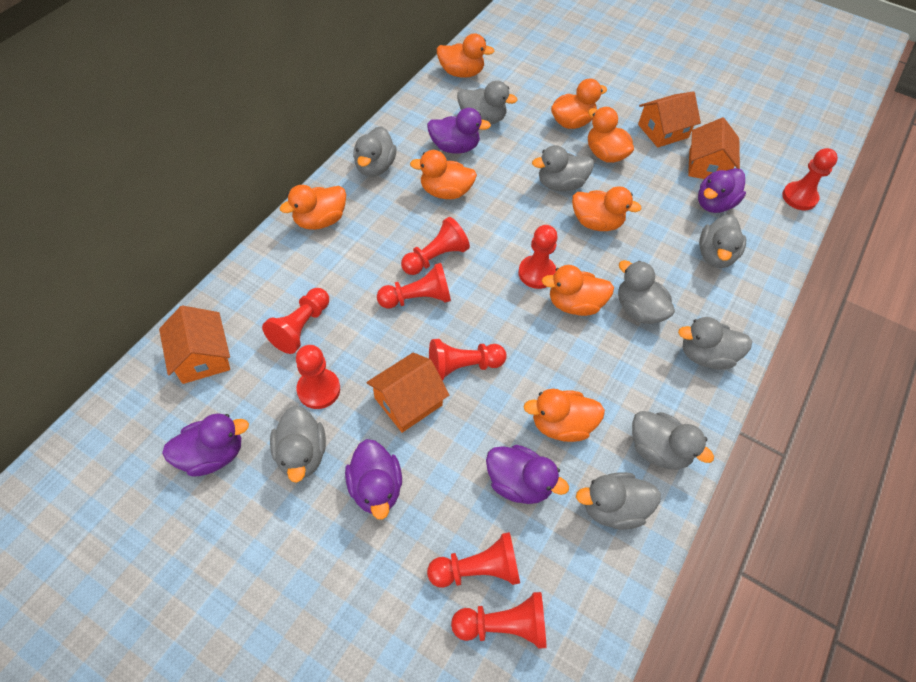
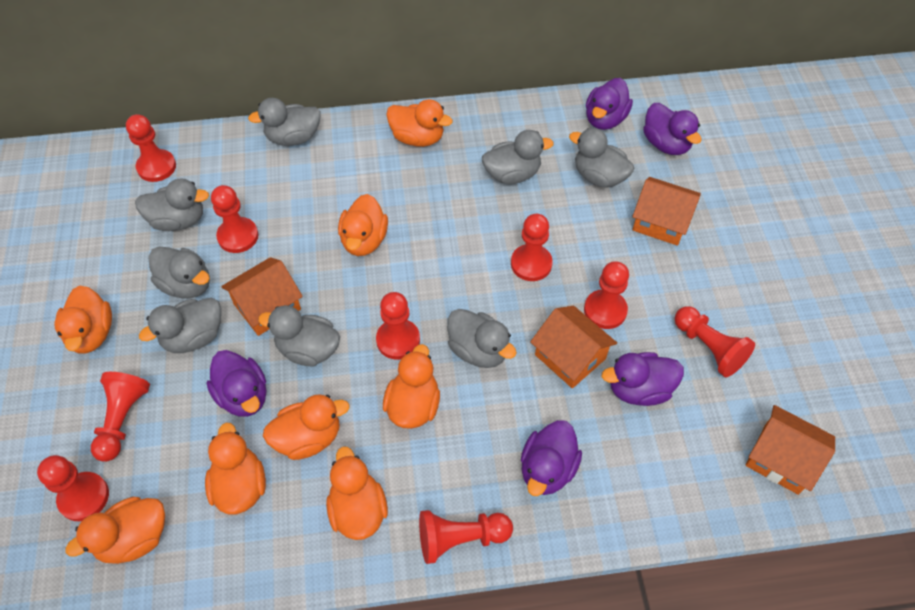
grey duck: 9 -> 8

